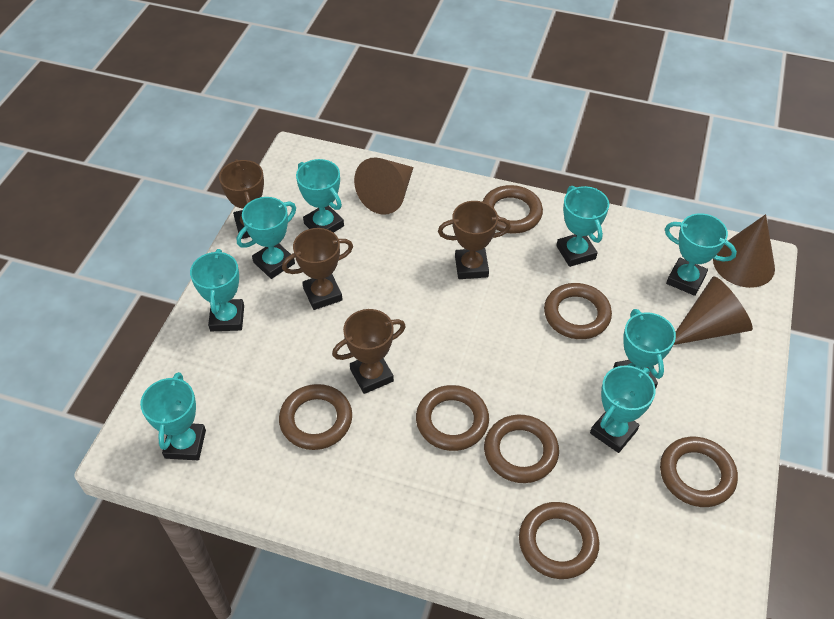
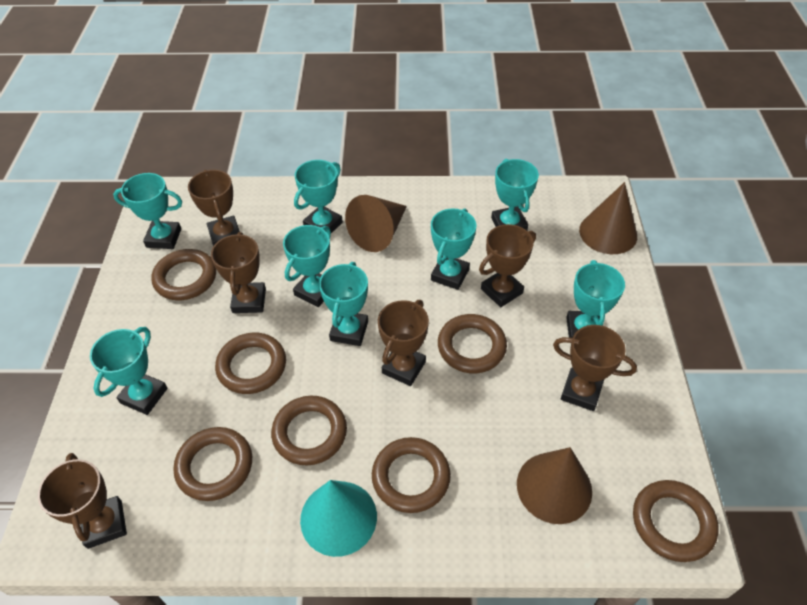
brown trophy: 4 -> 6
turquoise cone: 0 -> 1

